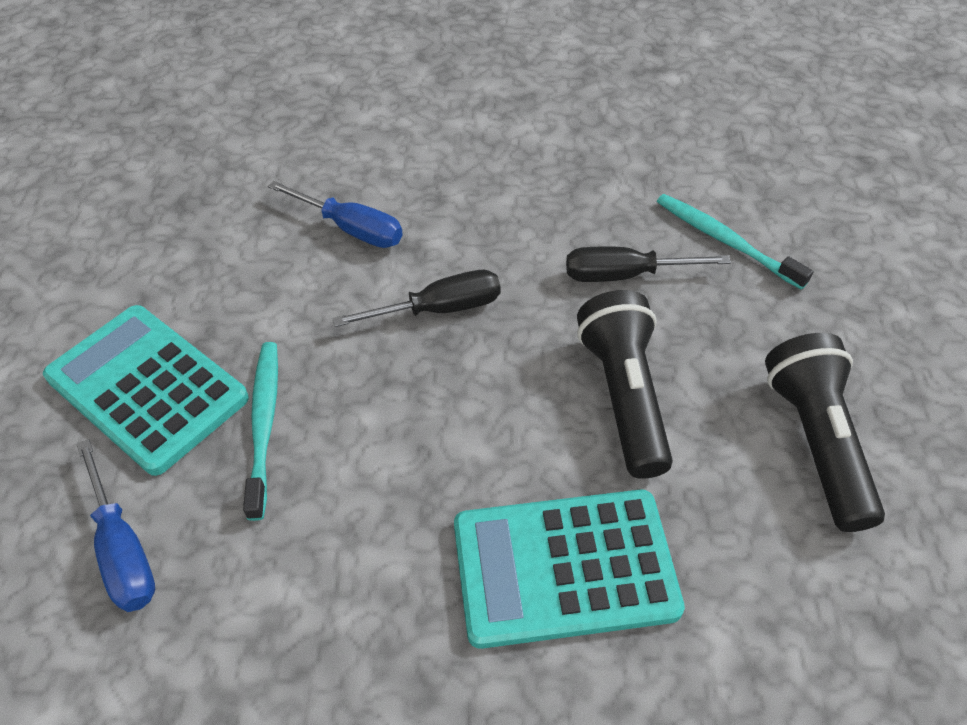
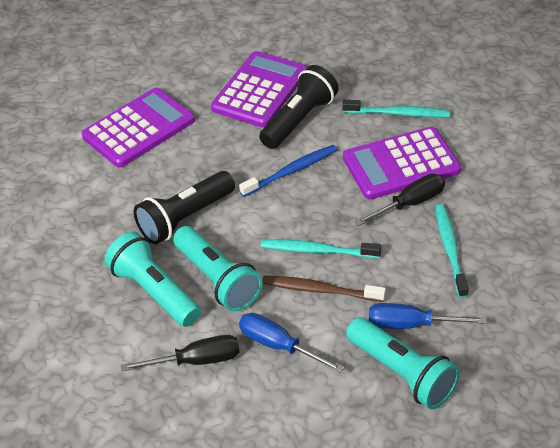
blue toothbrush: 0 -> 1
brown toothbrush: 0 -> 1
purple calculator: 0 -> 3
turquoise calculator: 2 -> 0
turquoise flashlight: 0 -> 3
turquoise toothbrush: 2 -> 3

